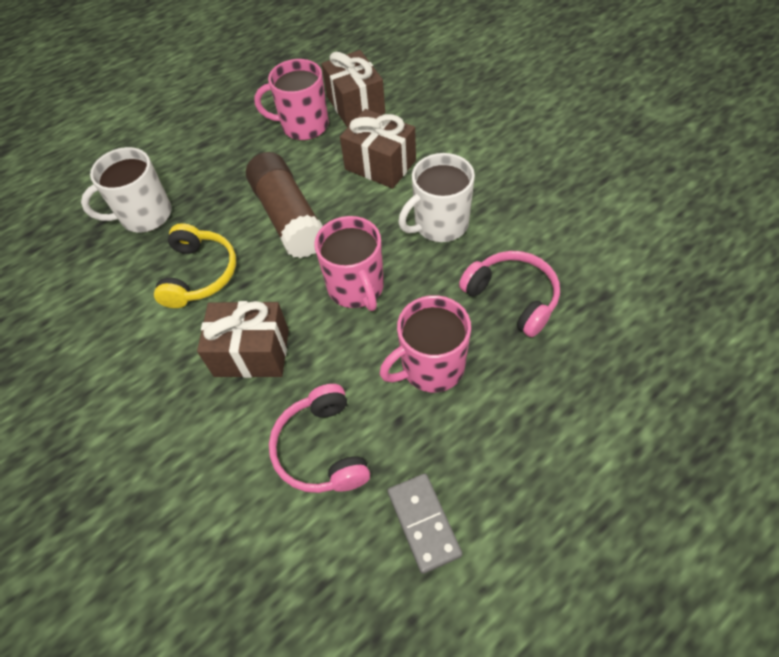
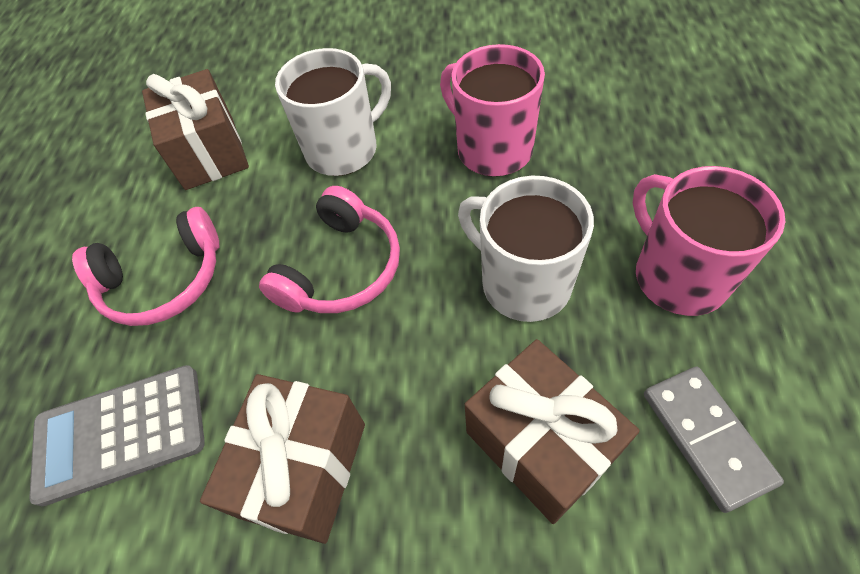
brown glue stick: 1 -> 0
grey calculator: 0 -> 1
pink mug: 3 -> 2
yellow headphones: 1 -> 0

